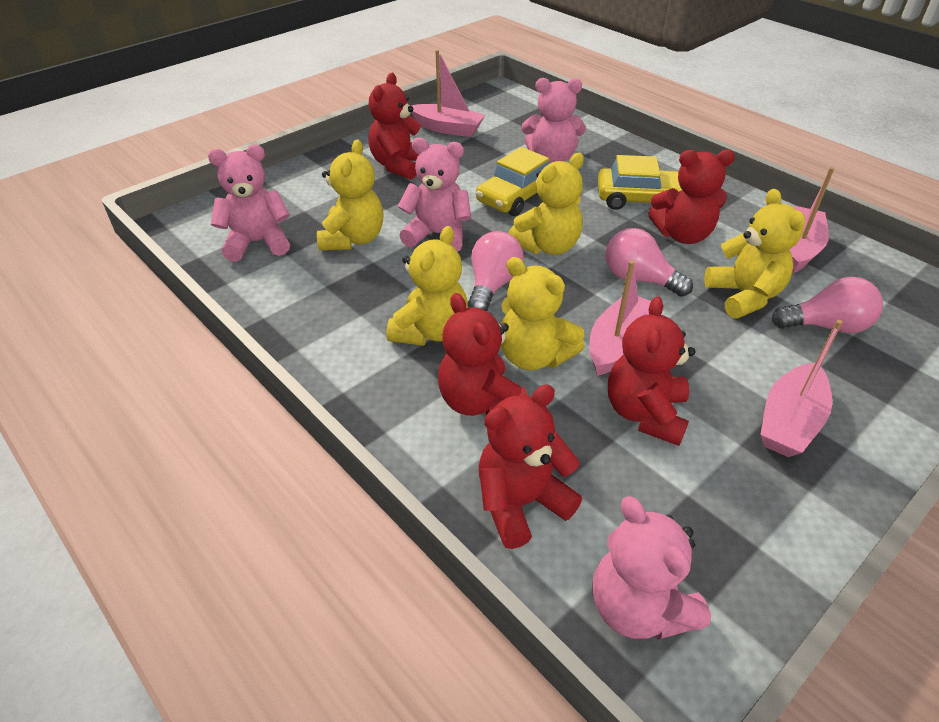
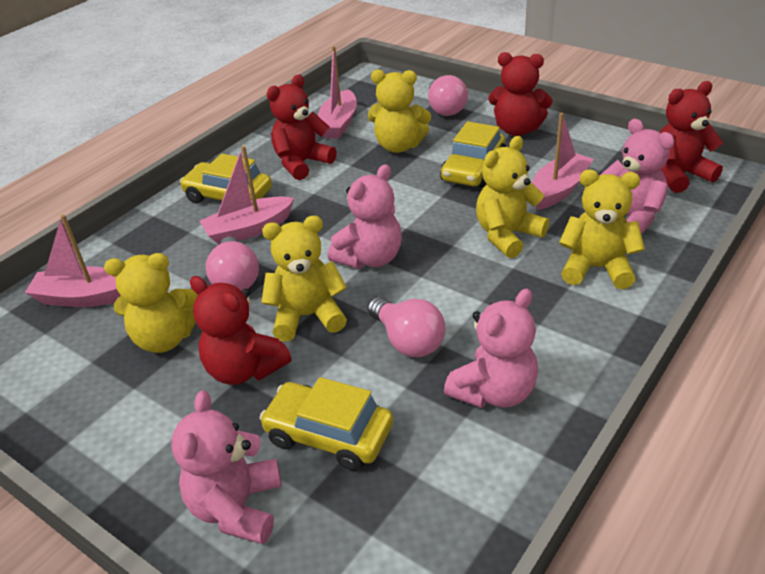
red teddy bear: 5 -> 4
yellow car: 2 -> 3

